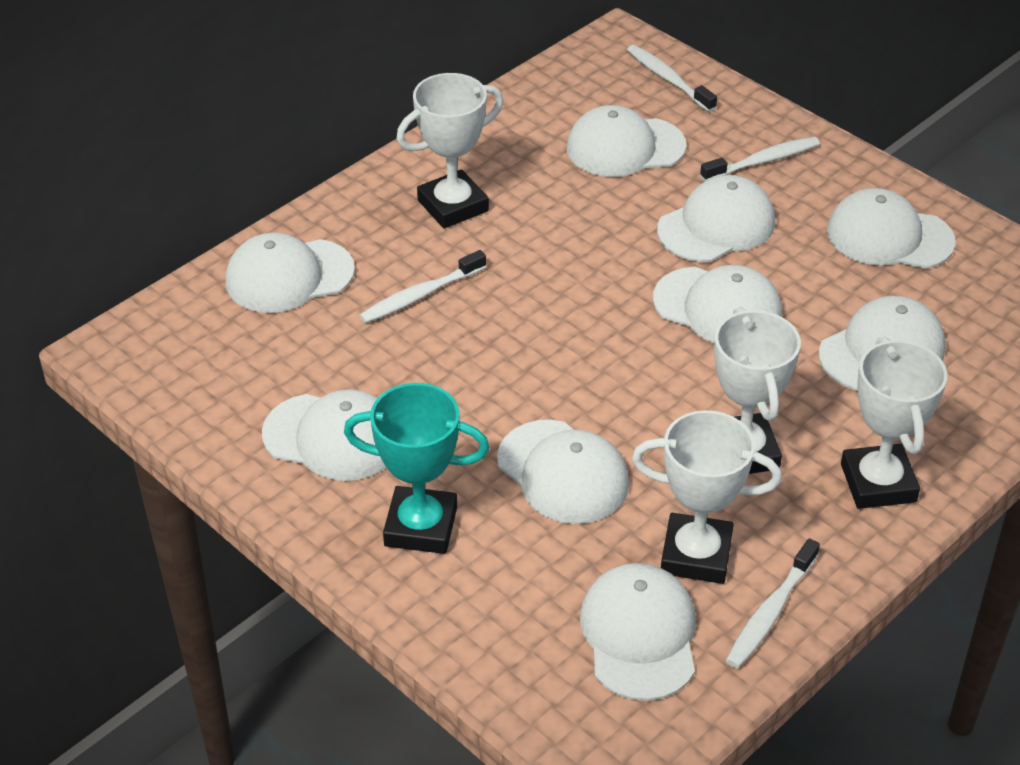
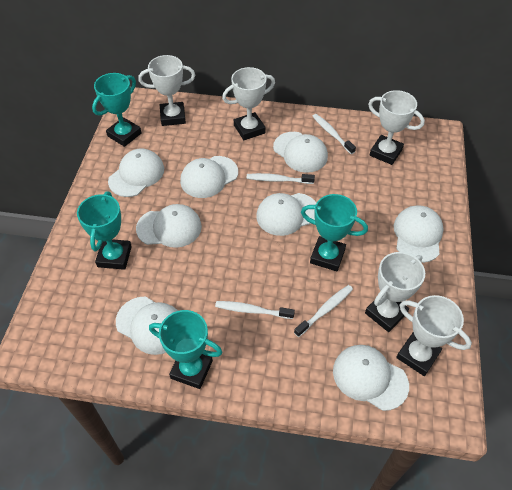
turquoise trophy: 1 -> 4
white cap: 9 -> 8
white trophy: 4 -> 5

